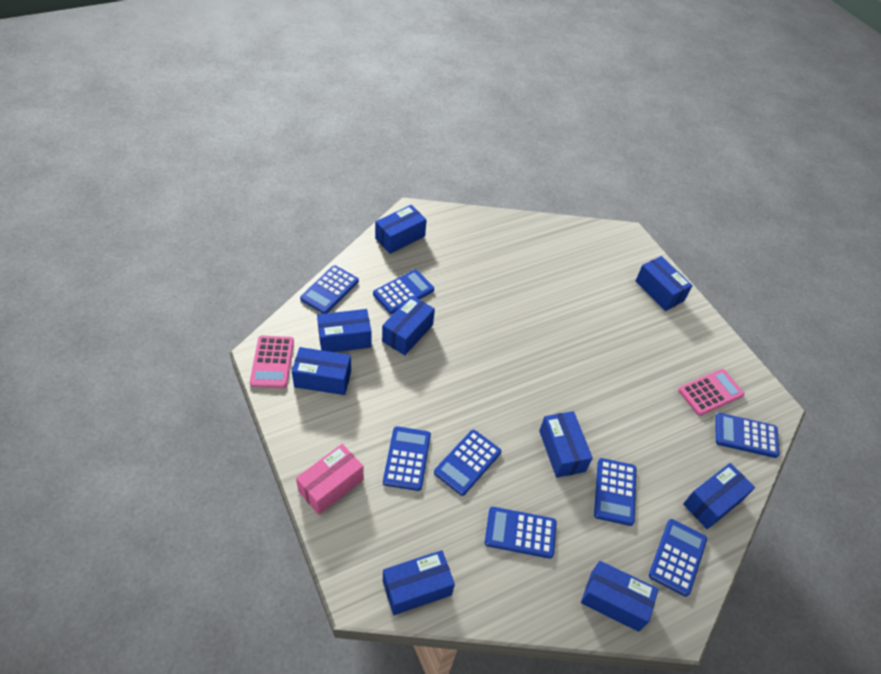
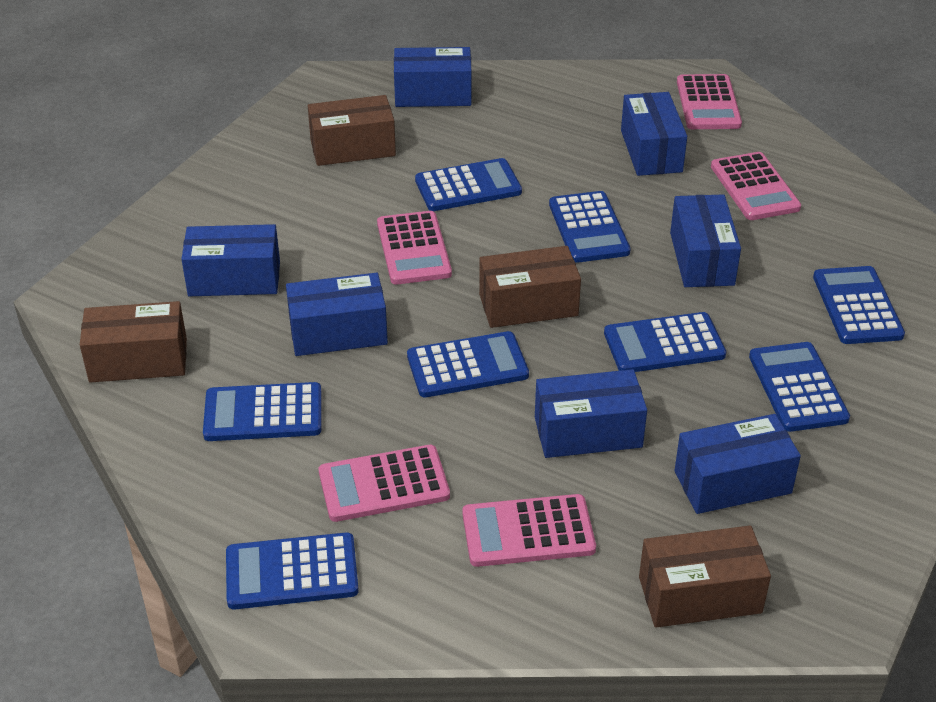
blue box: 9 -> 7
brown box: 0 -> 4
pink box: 1 -> 0
pink calculator: 2 -> 5

